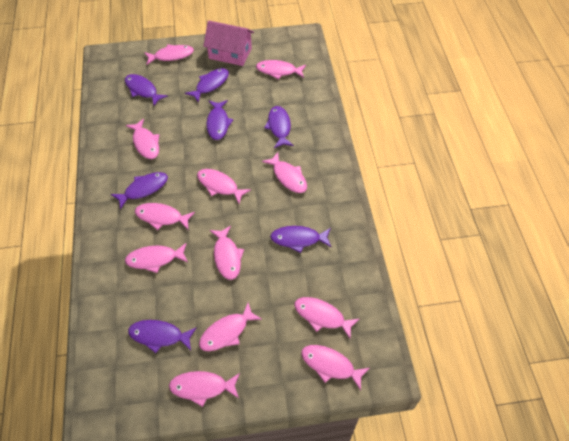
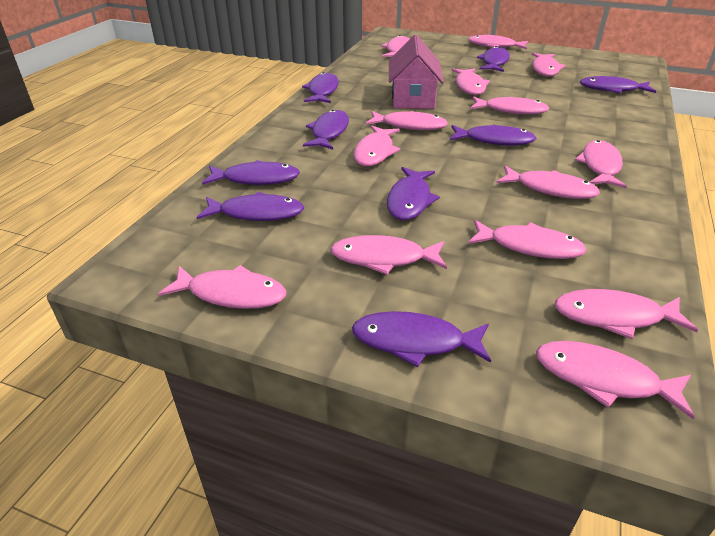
pink fish: 12 -> 14
purple fish: 7 -> 9

